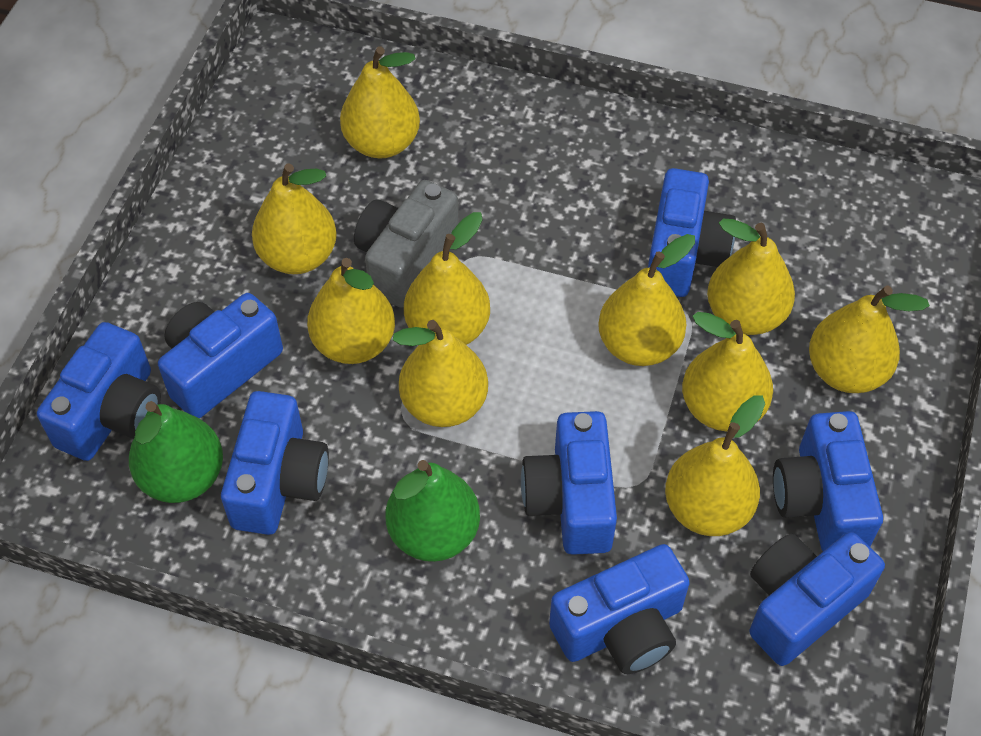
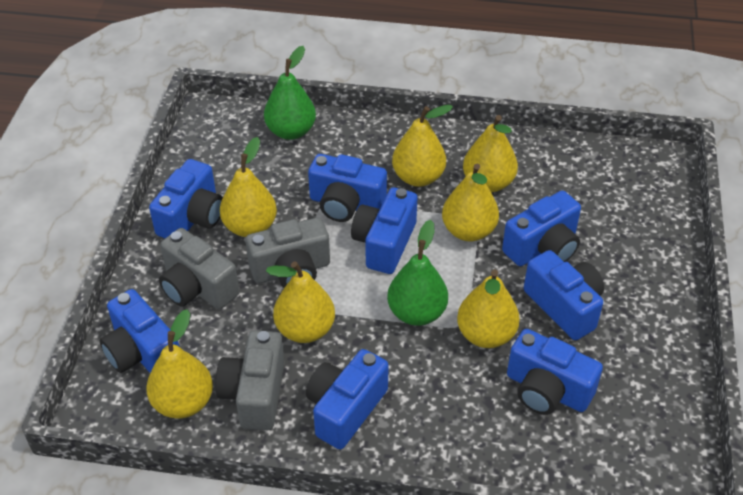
grey camera: 1 -> 3
yellow pear: 10 -> 7

